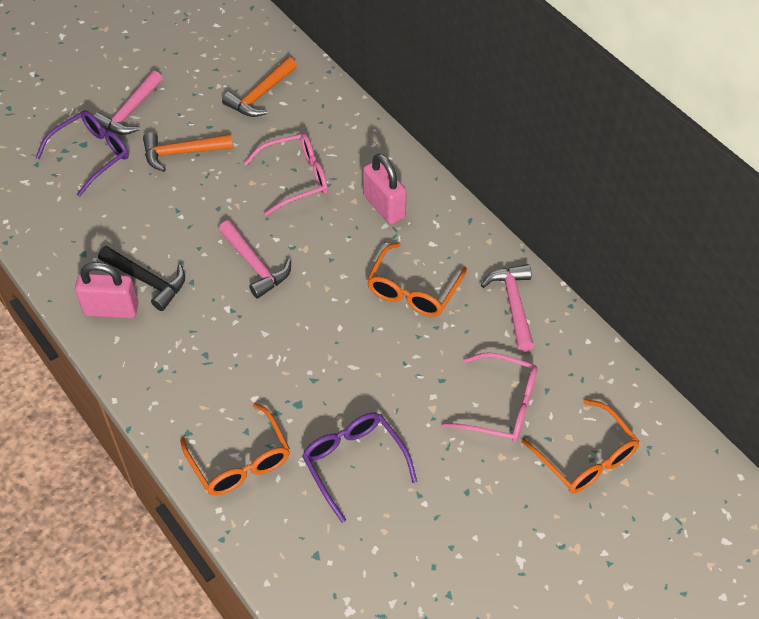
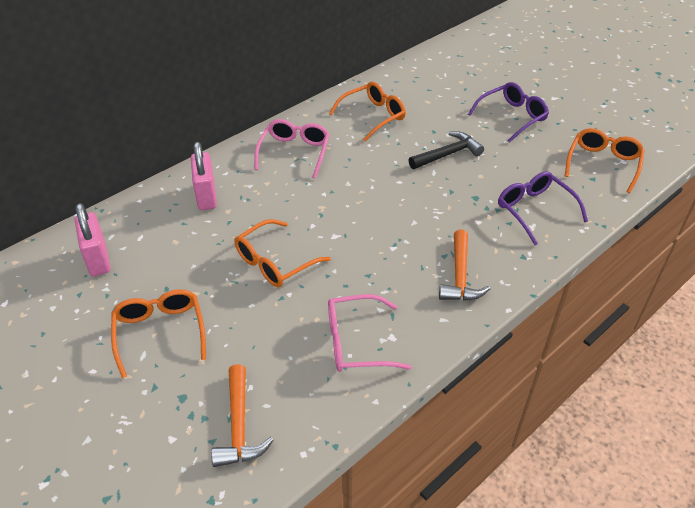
orange glasses: 3 -> 4
pink hammer: 3 -> 0

